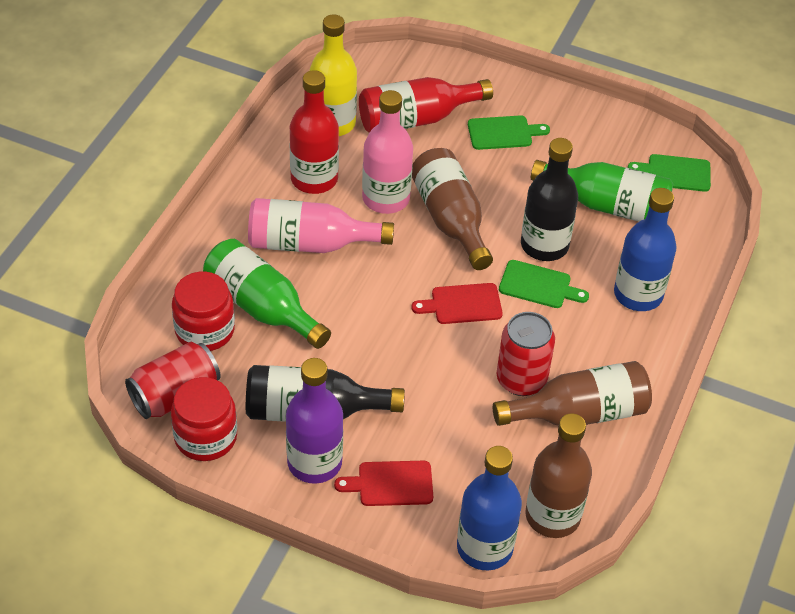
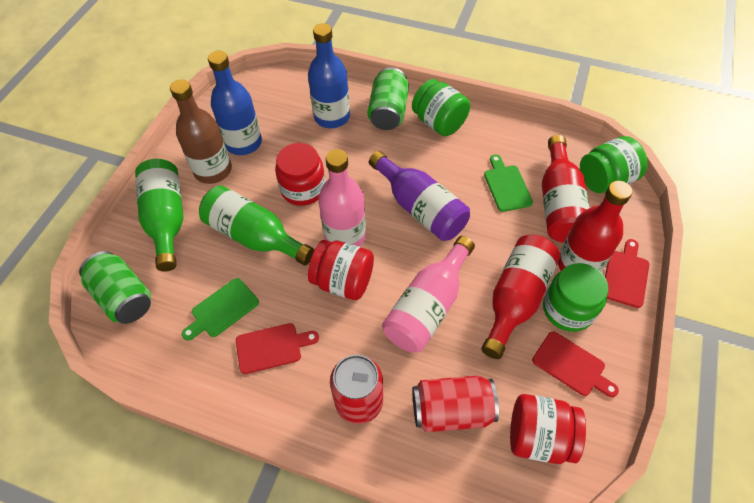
black bottle: 2 -> 0
brown bottle: 3 -> 1
green can: 0 -> 2
green cutting board: 3 -> 2
green jar: 0 -> 3
red bottle: 2 -> 3
red cutting board: 2 -> 3
red jar: 2 -> 3
yellow bottle: 1 -> 0

